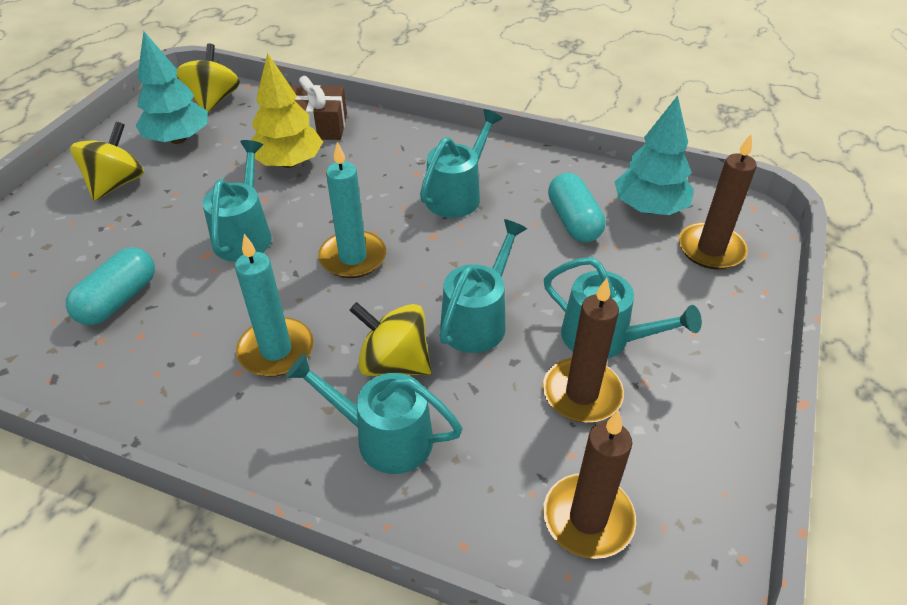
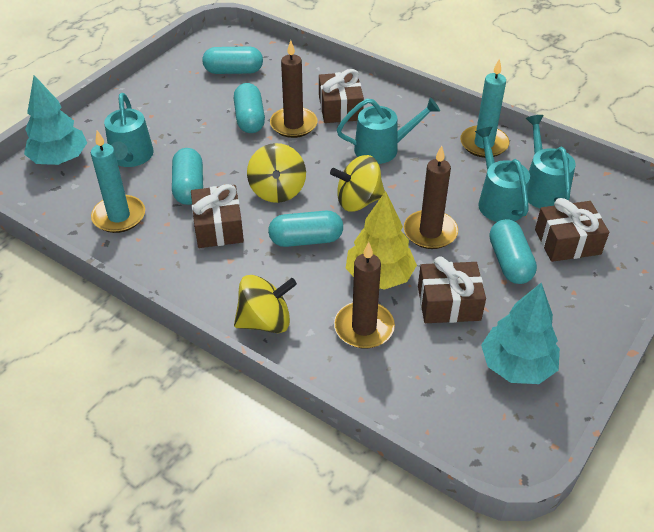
brown gift: 1 -> 4
turquoise capsule: 2 -> 5
turquoise watering can: 5 -> 4

